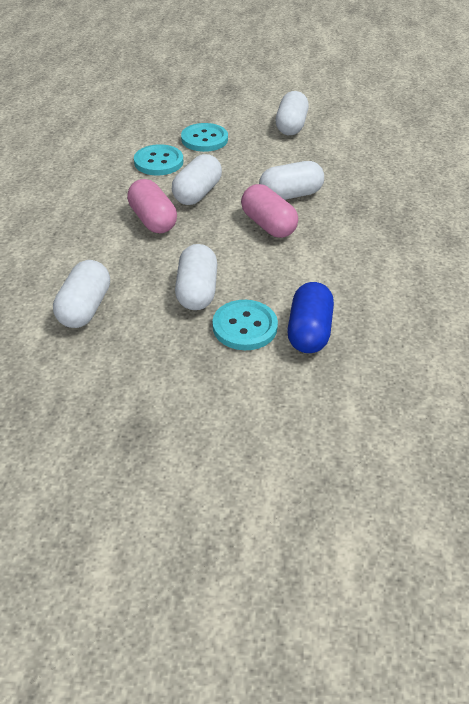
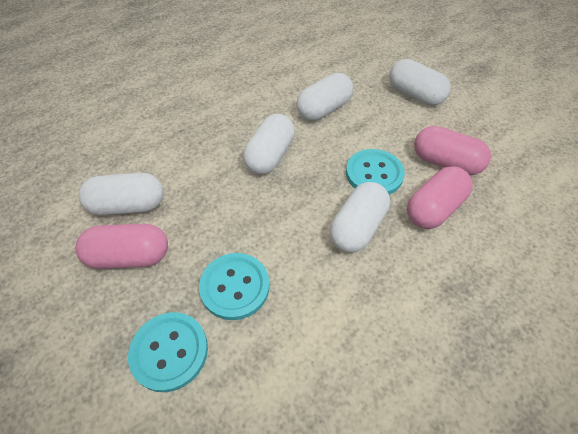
blue capsule: 1 -> 0
pink capsule: 2 -> 3

